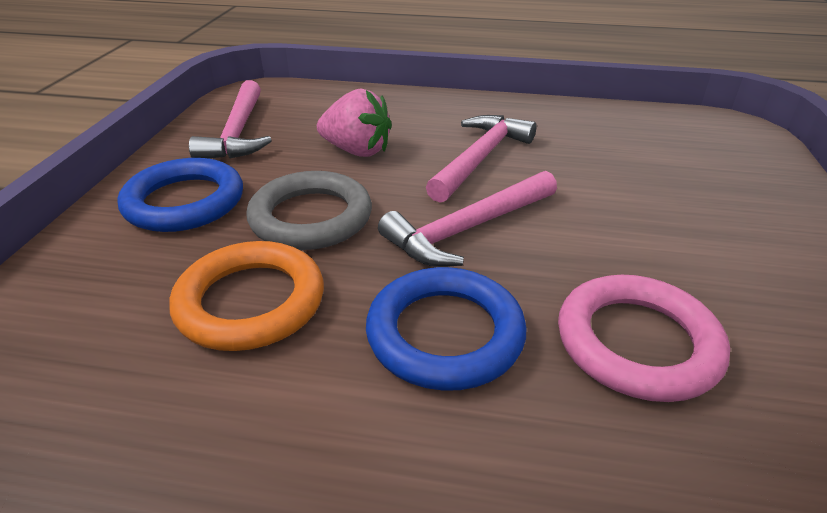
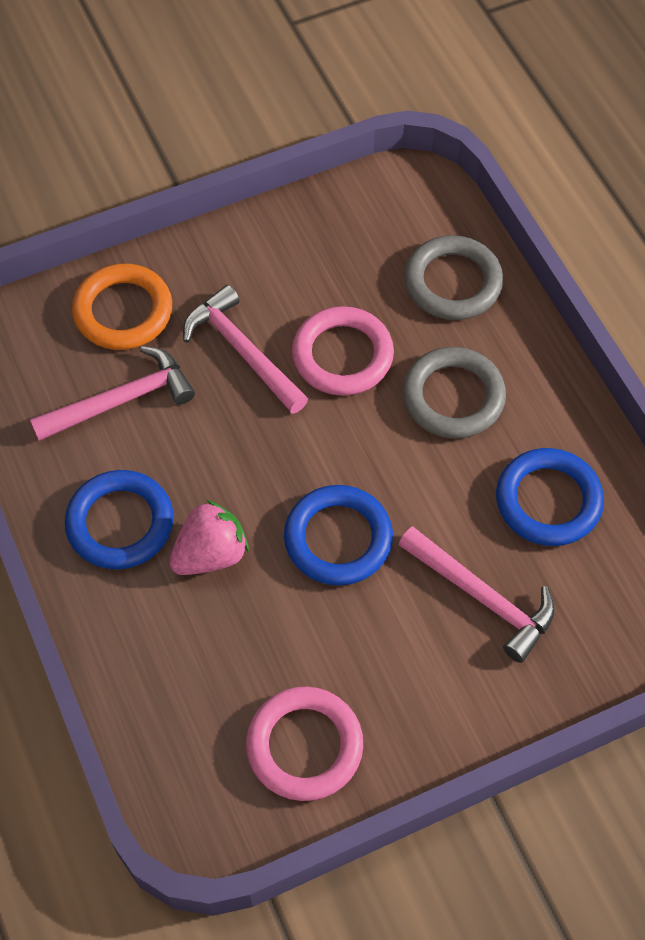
blue ring: 2 -> 3
grey ring: 1 -> 2
pink ring: 1 -> 2

